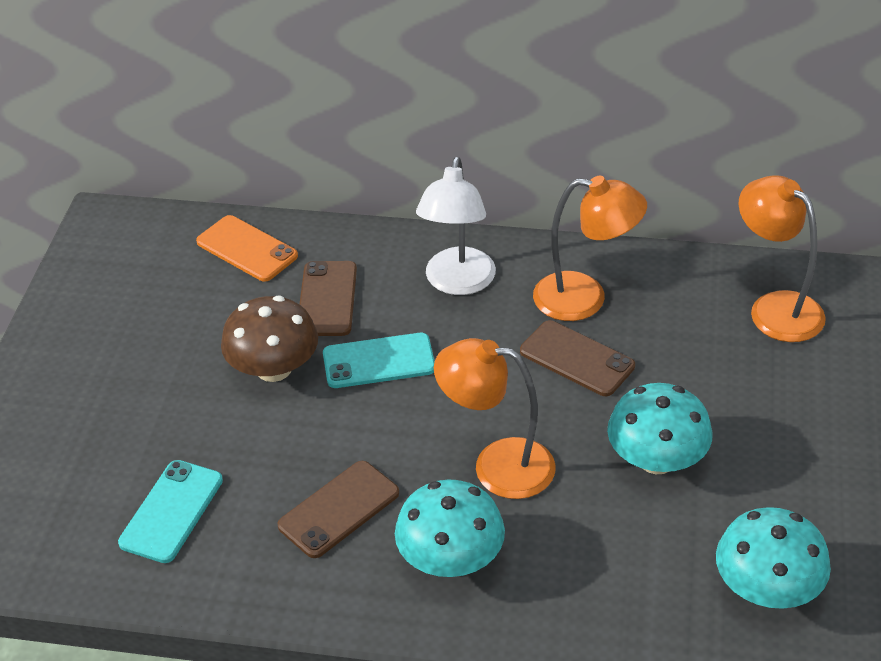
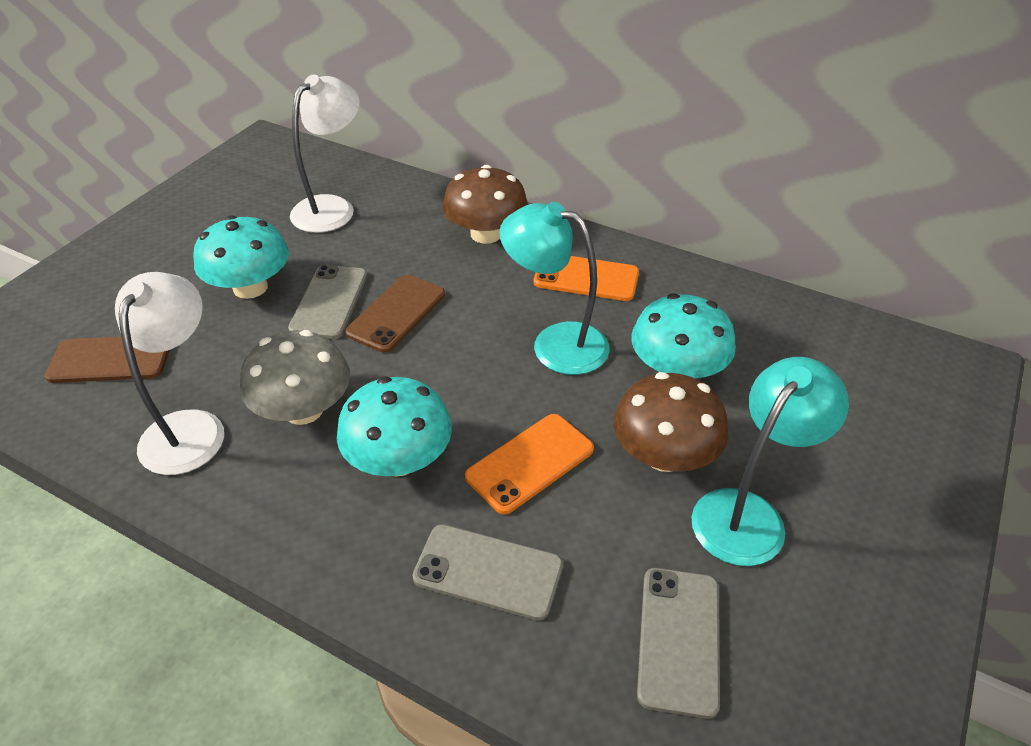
brown mushroom: 1 -> 2
brown phone: 3 -> 2
grey mushroom: 0 -> 1
grey phone: 0 -> 3
orange lamp: 3 -> 0
orange phone: 1 -> 2
turquoise lamp: 0 -> 2
turquoise phone: 2 -> 0
white lamp: 1 -> 2

